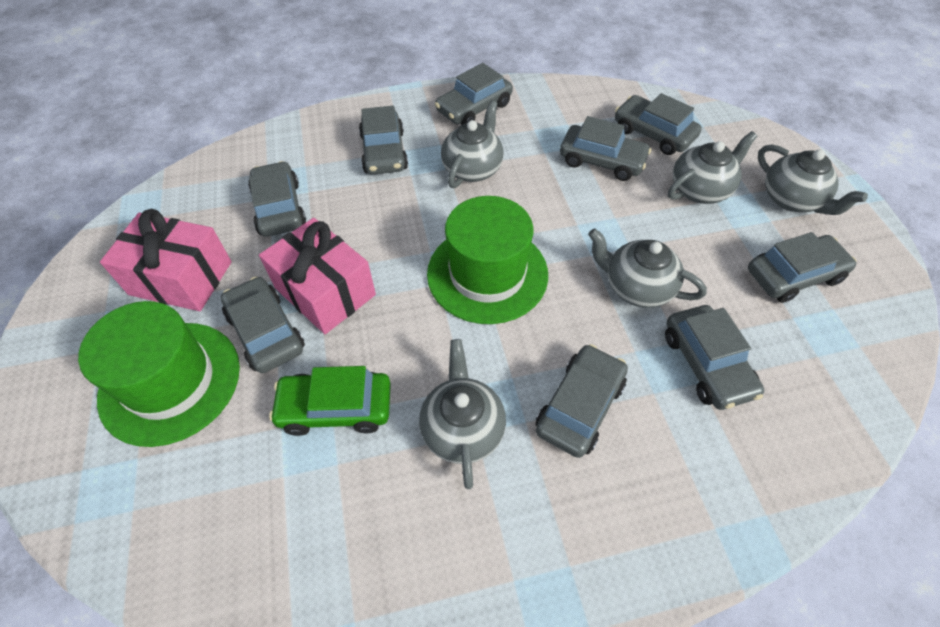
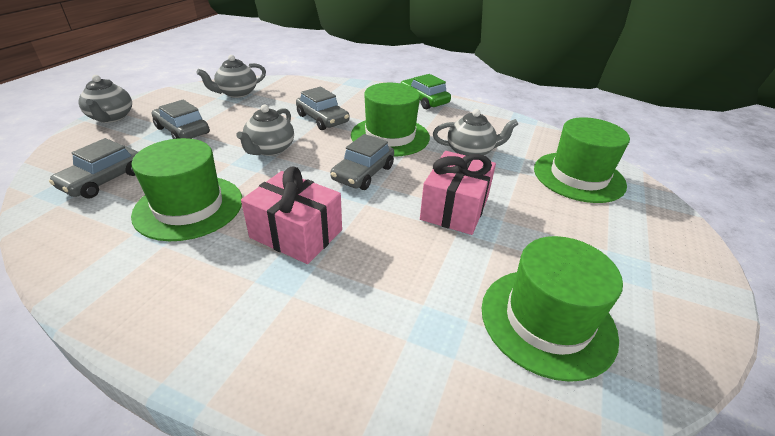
green hat: 2 -> 4
grey car: 9 -> 4
grey teapot: 5 -> 4

